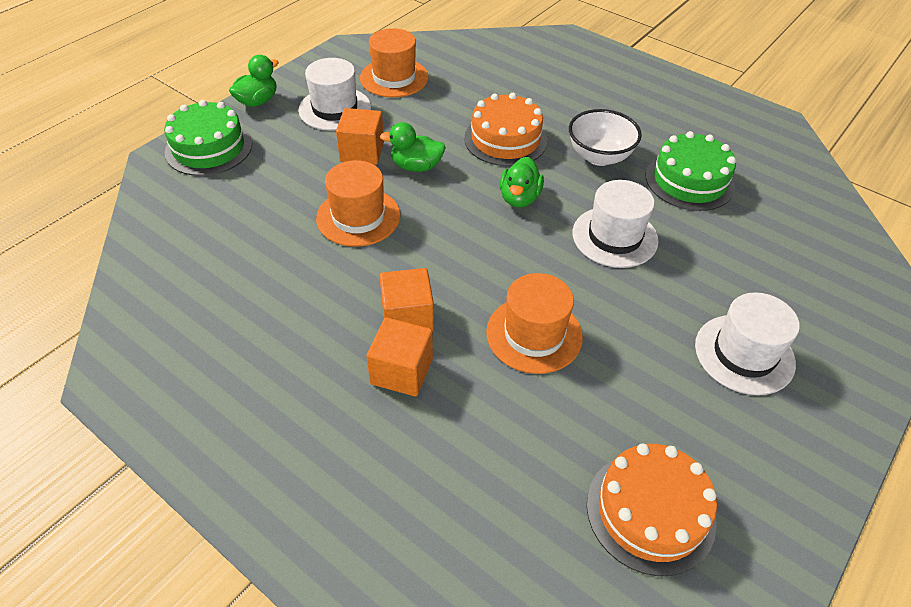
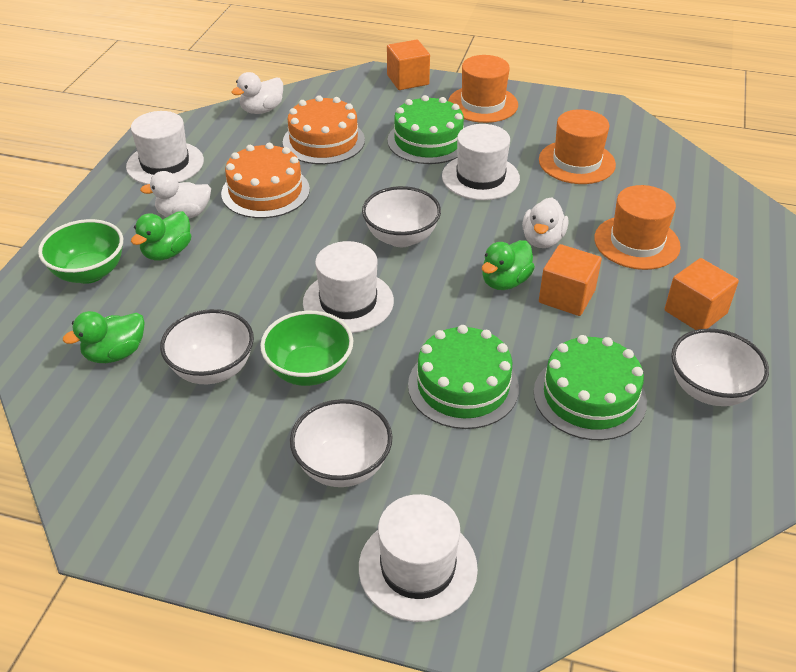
green bowl: 0 -> 2
green cake: 2 -> 3
white bowl: 1 -> 4
white duck: 0 -> 3
white hat: 3 -> 4

